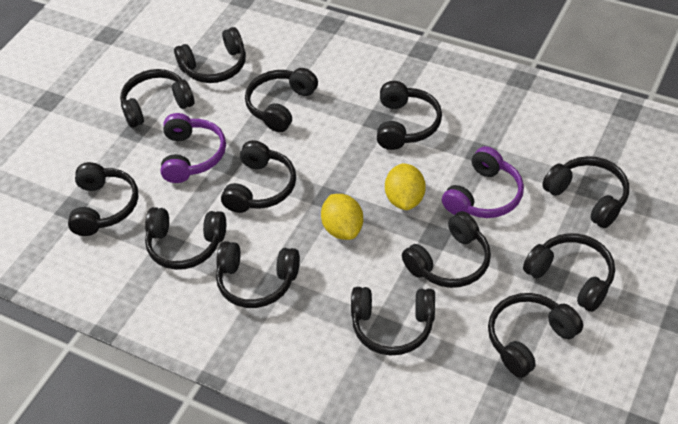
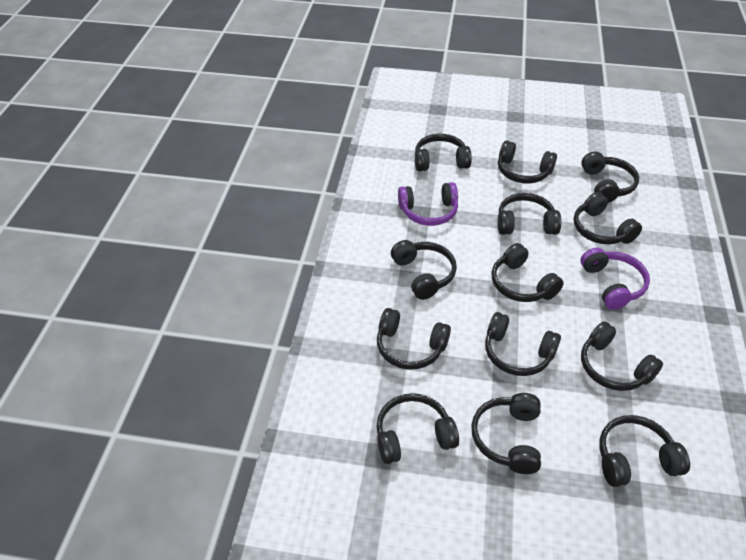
yellow lemon: 2 -> 0

